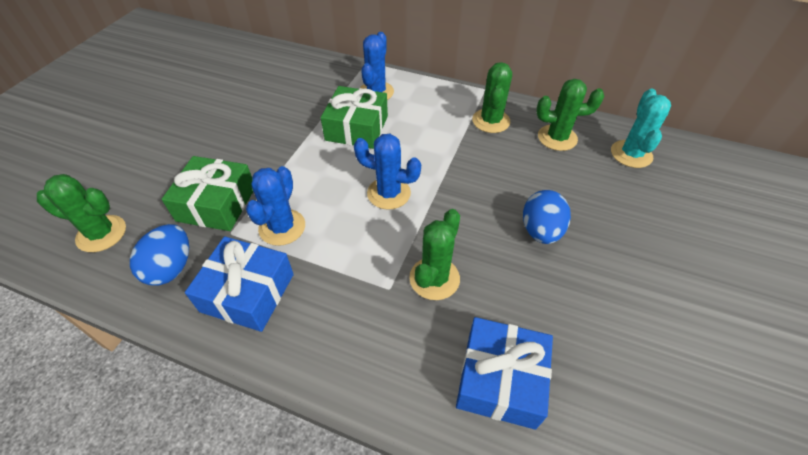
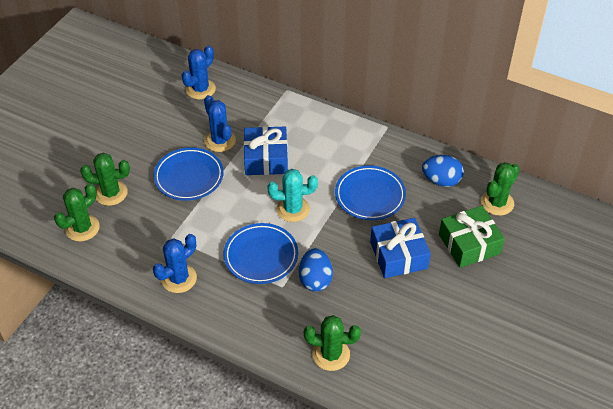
blue plate: 0 -> 3
green gift: 2 -> 1

